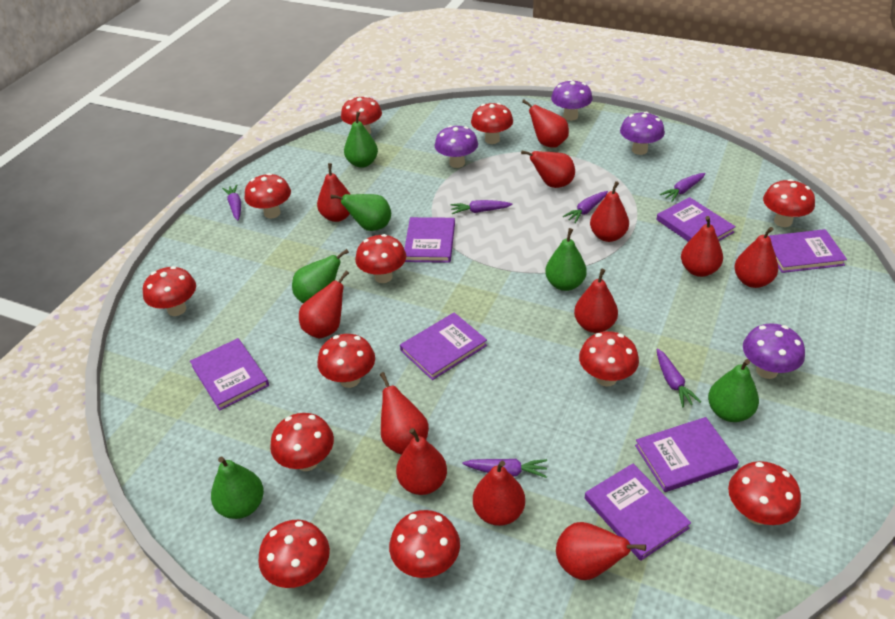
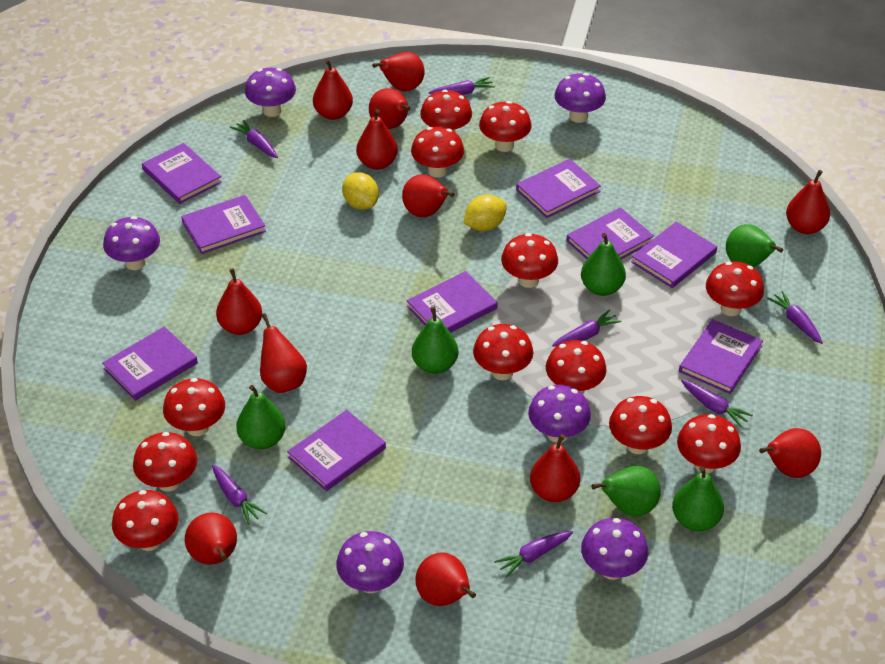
purple book: 7 -> 9
purple carrot: 6 -> 7
purple mushroom: 4 -> 6
yellow lemon: 0 -> 2

